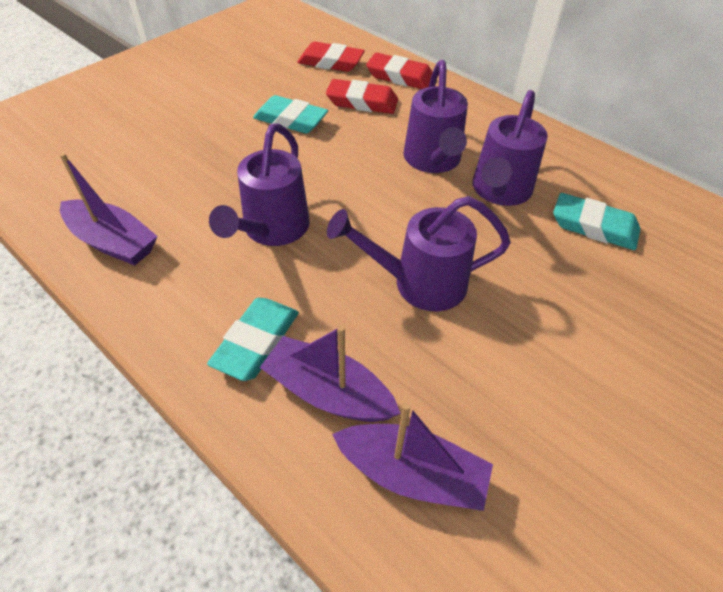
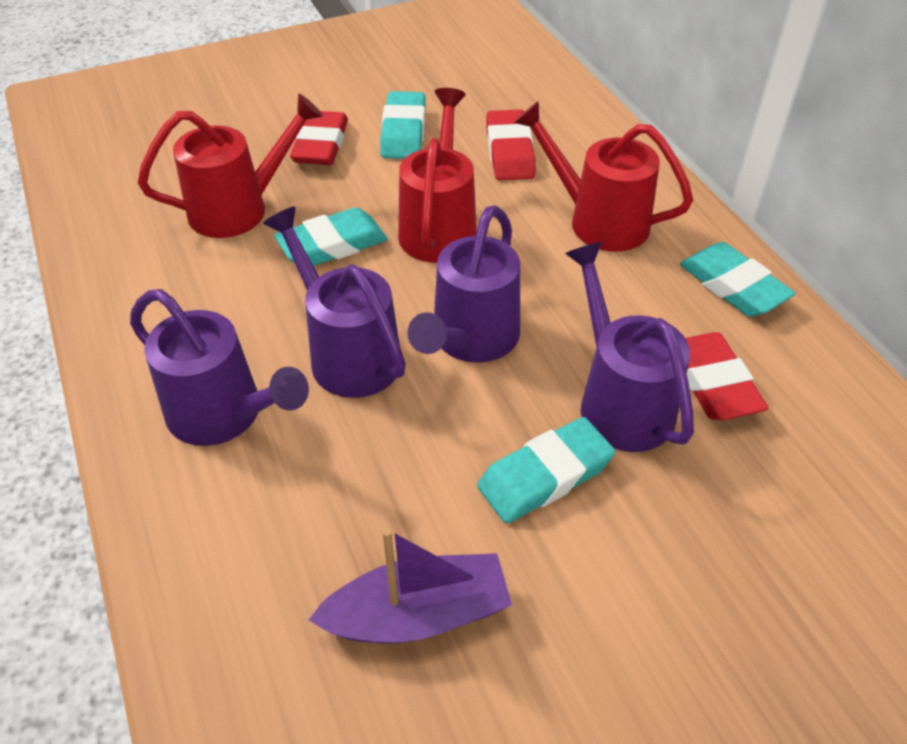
purple boat: 3 -> 1
red watering can: 0 -> 3
turquoise eraser: 3 -> 4

